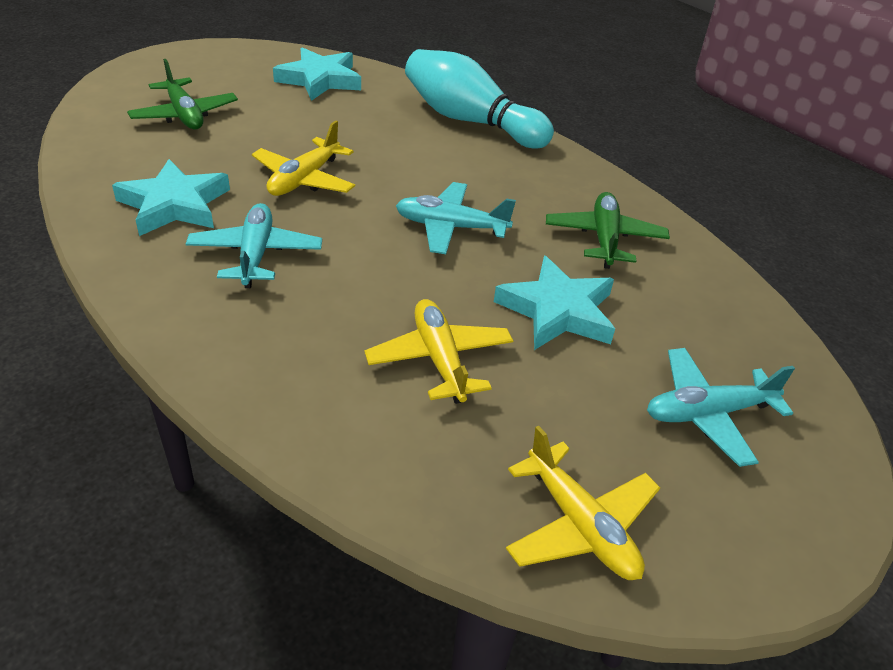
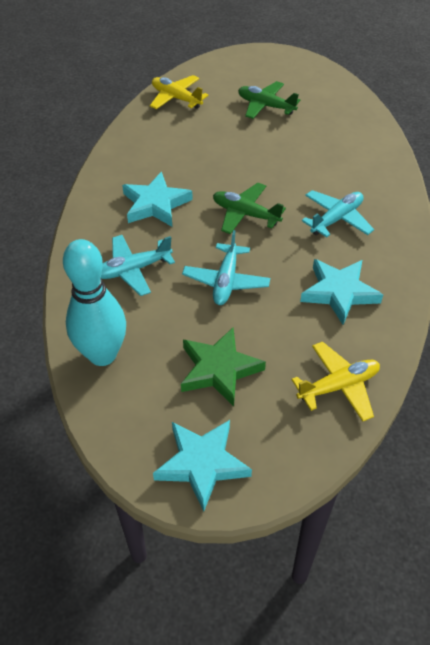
green star: 0 -> 1
yellow plane: 3 -> 2

